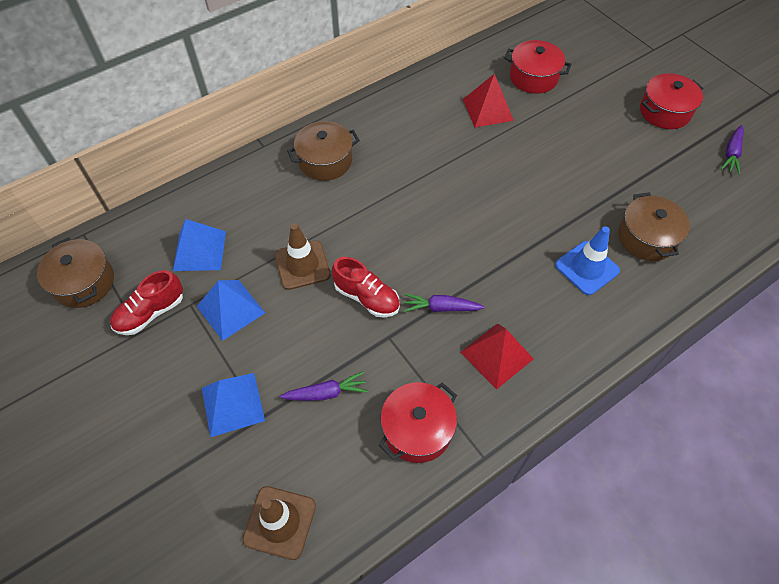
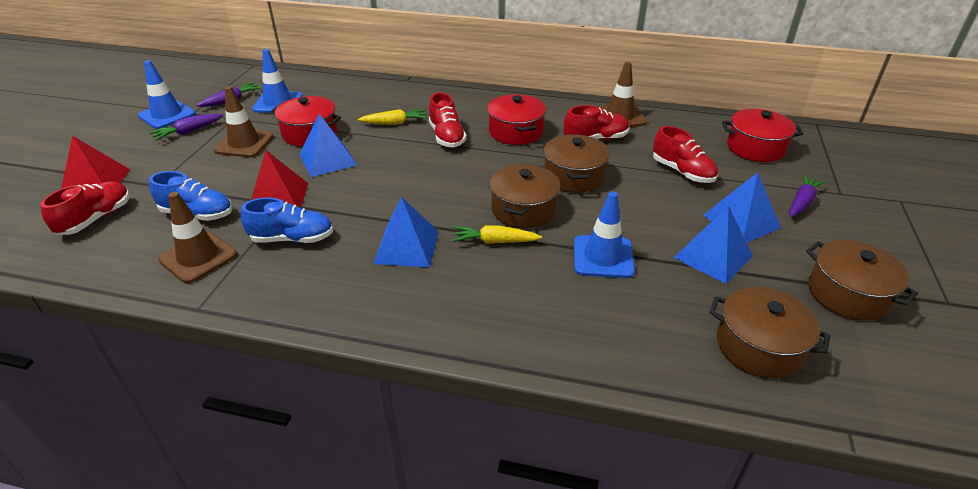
blue pyramid: 3 -> 4
blue shoe: 0 -> 2
blue traffic cone: 1 -> 3
brown pot: 3 -> 4
brown traffic cone: 2 -> 3
red shoe: 2 -> 4
yellow carrot: 0 -> 2

